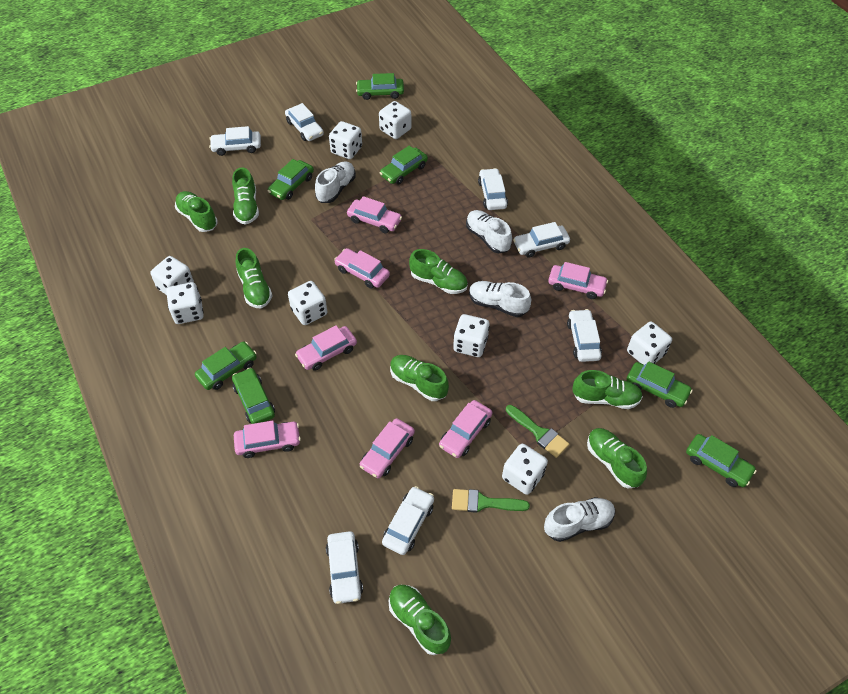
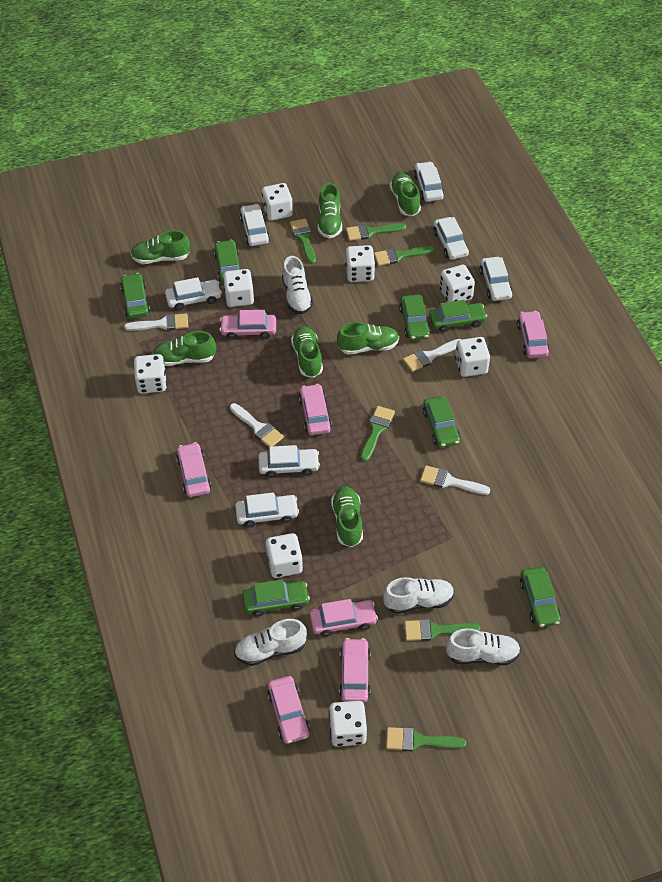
green brush: 2 -> 6
green shoe: 8 -> 7
white brush: 0 -> 4

